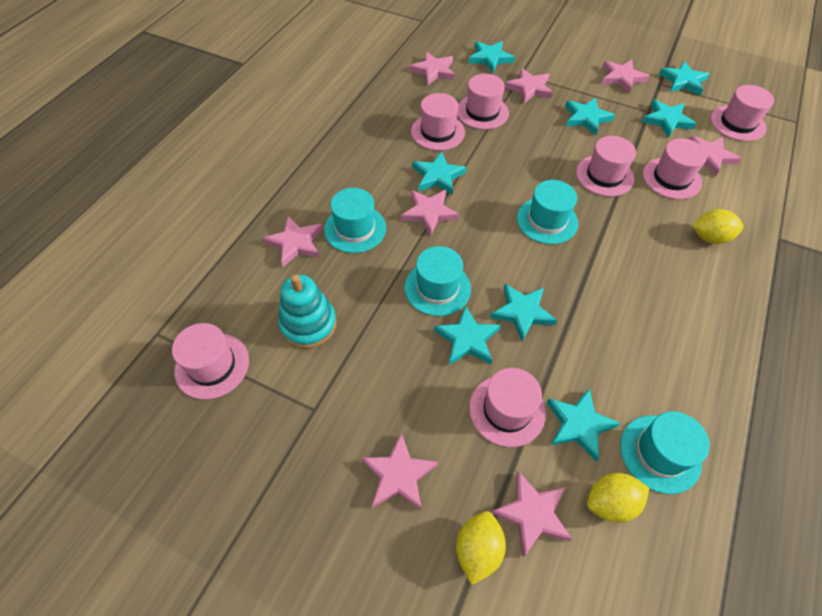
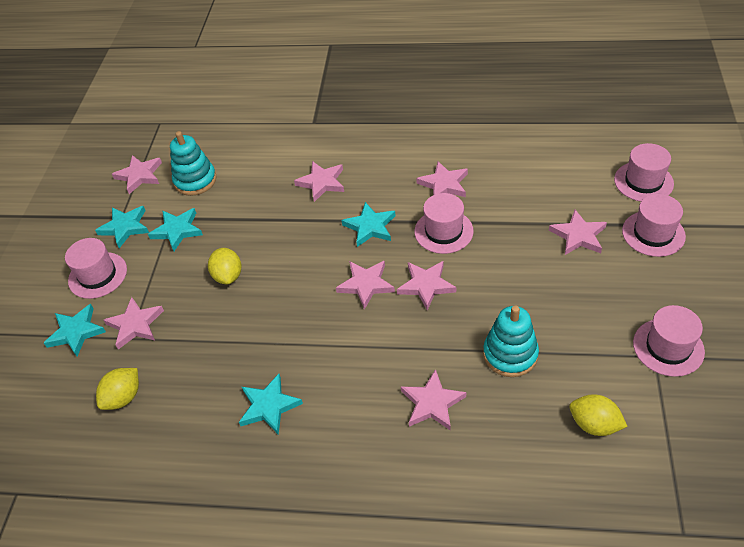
pink hat: 7 -> 5
turquoise hat: 4 -> 0
turquoise stacking toy: 1 -> 2
turquoise star: 8 -> 5

